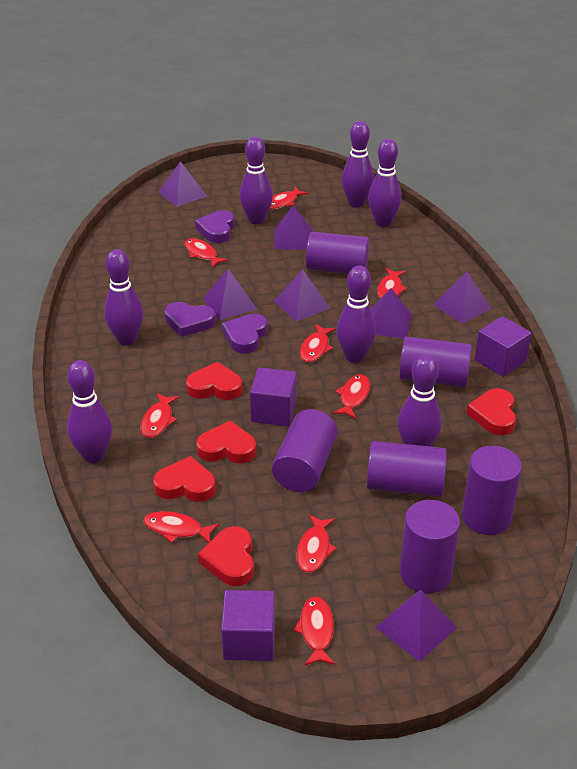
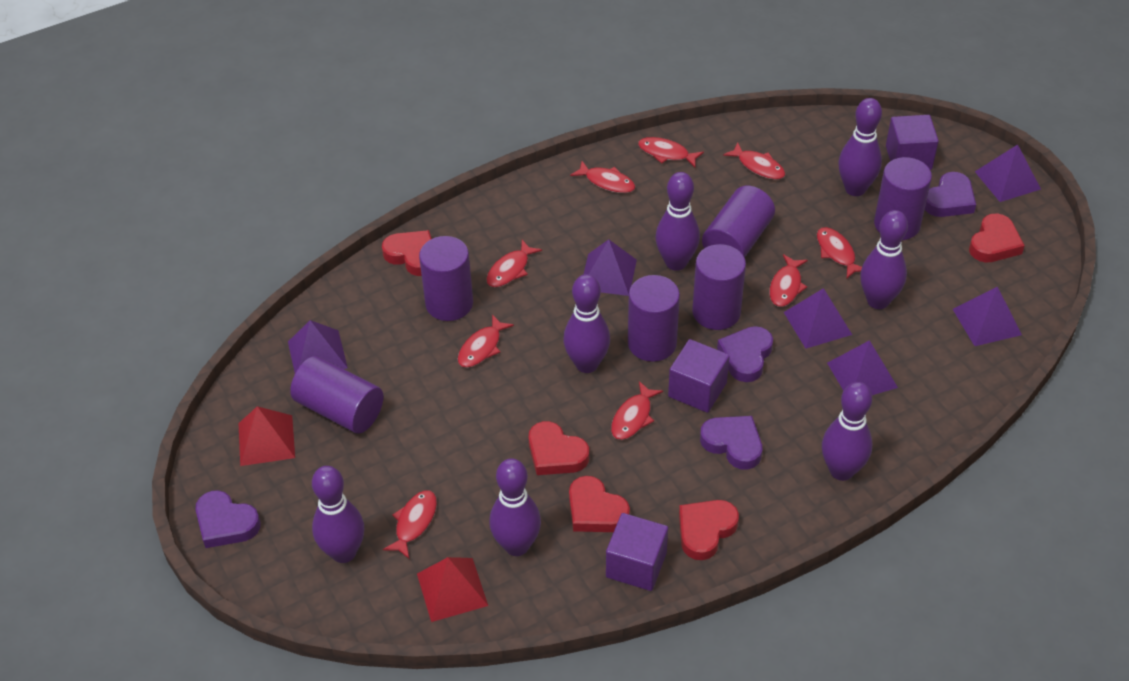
purple heart: 3 -> 4
purple pyramid: 7 -> 6
red pyramid: 0 -> 2

